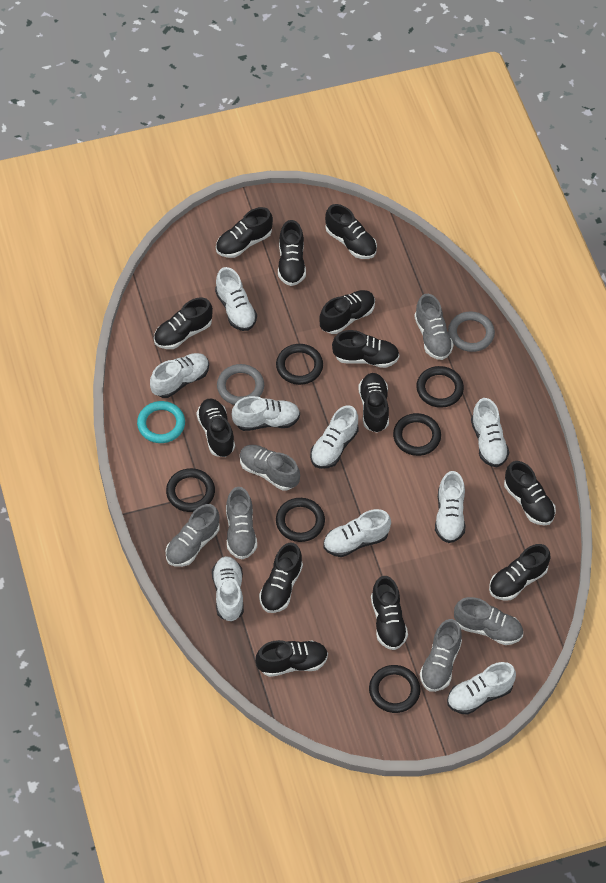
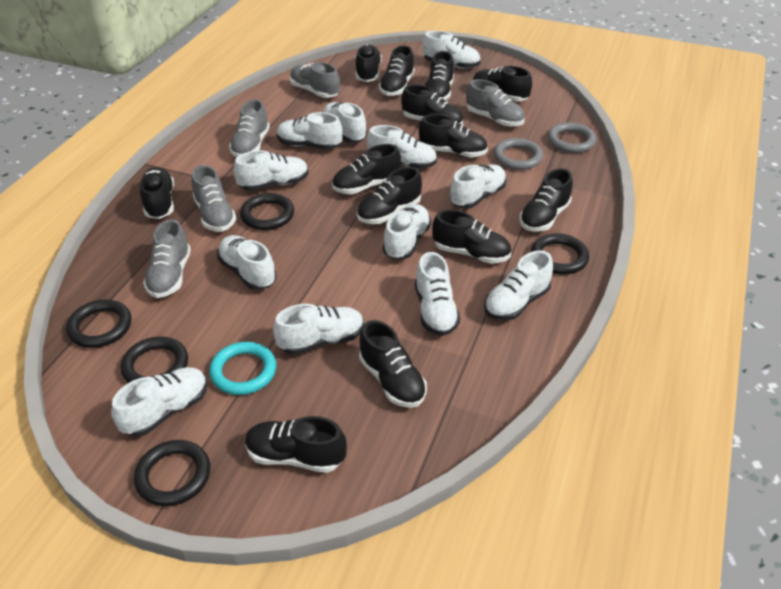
black ring: 6 -> 5
grey shoe: 6 -> 5
white shoe: 9 -> 12

